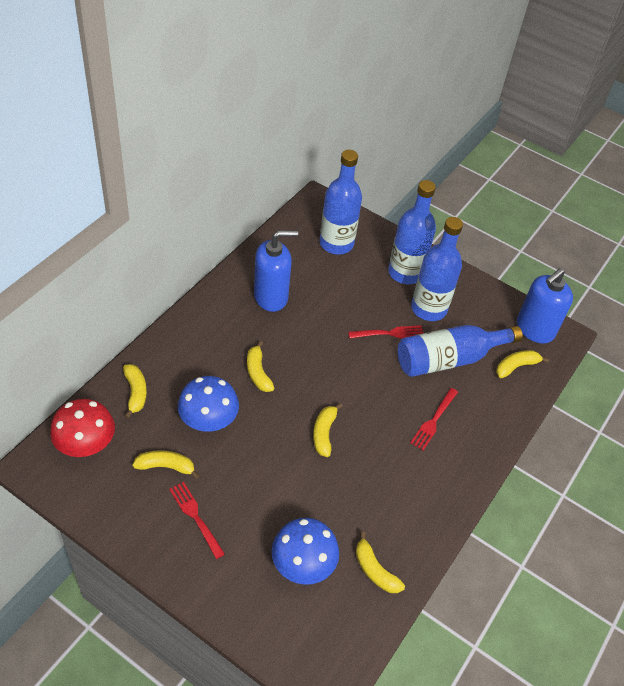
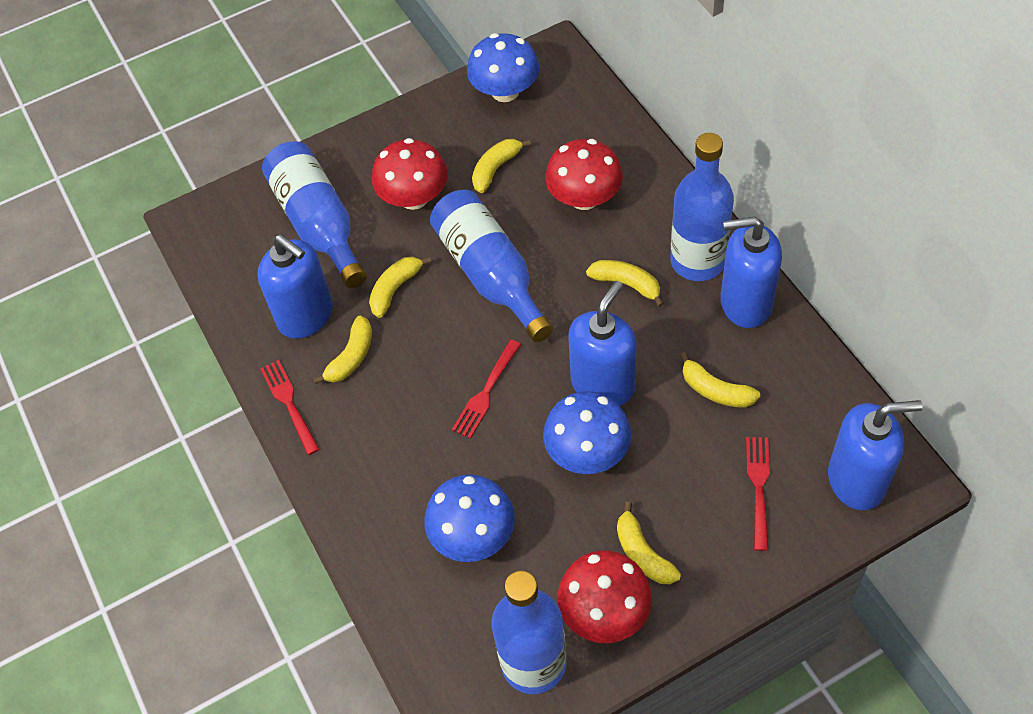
blue mushroom: 2 -> 3
blue soap dispenser: 2 -> 4
red mushroom: 1 -> 3

